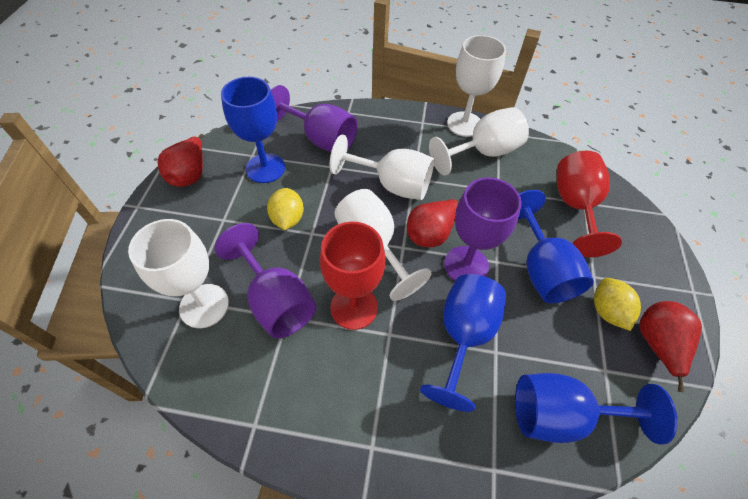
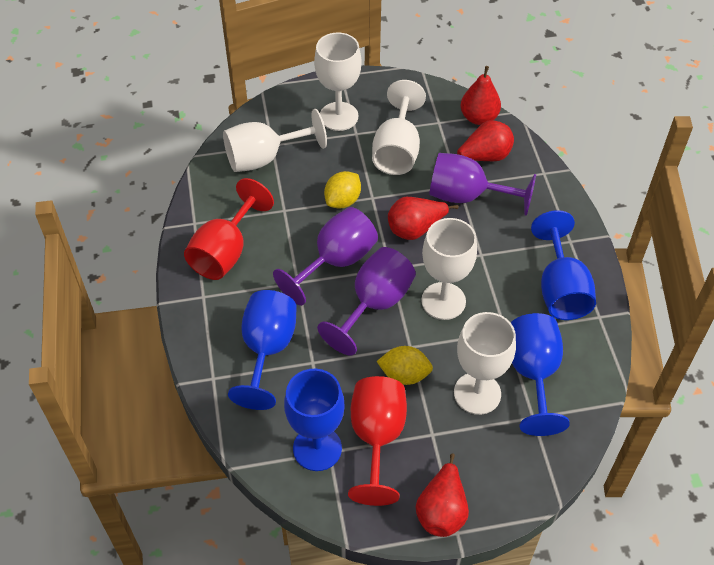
red pear: 3 -> 4

